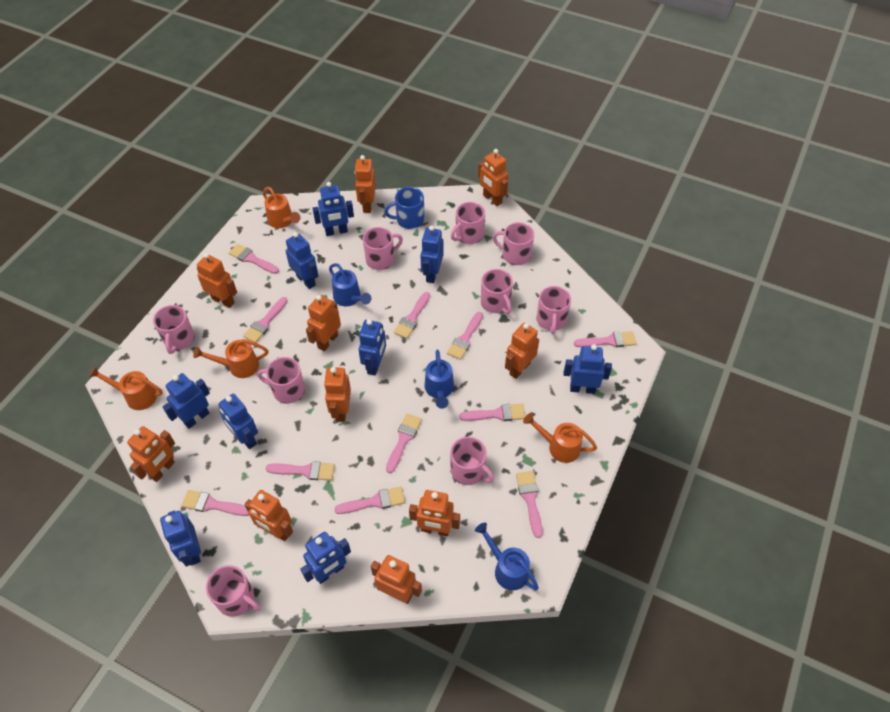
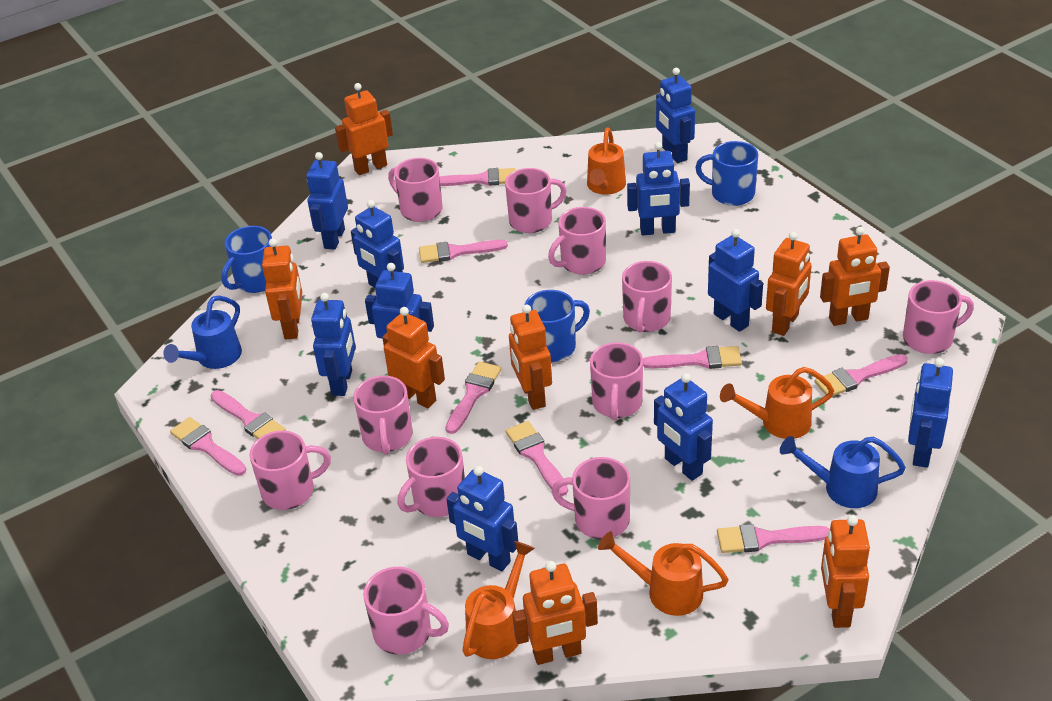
blue mug: 1 -> 3
blue robot: 9 -> 10
blue watering can: 3 -> 2
orange robot: 10 -> 8
pink brush: 11 -> 9
pink mug: 9 -> 11

